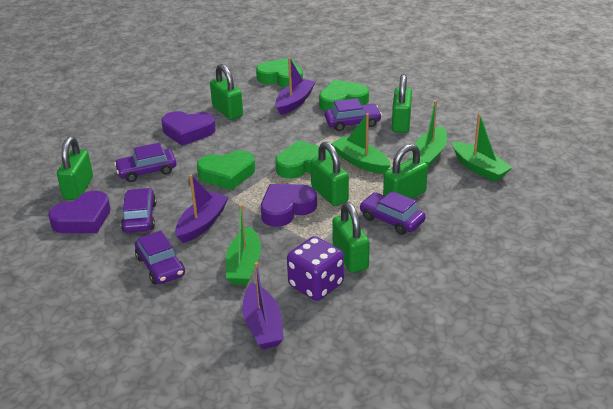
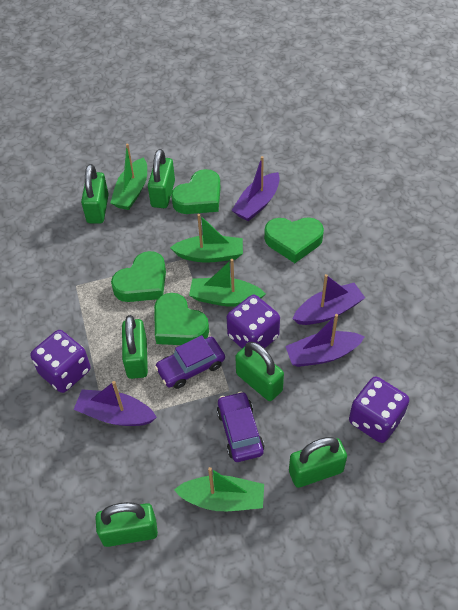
purple boat: 3 -> 4
purple car: 5 -> 2
purple dice: 1 -> 3
purple heart: 3 -> 0

